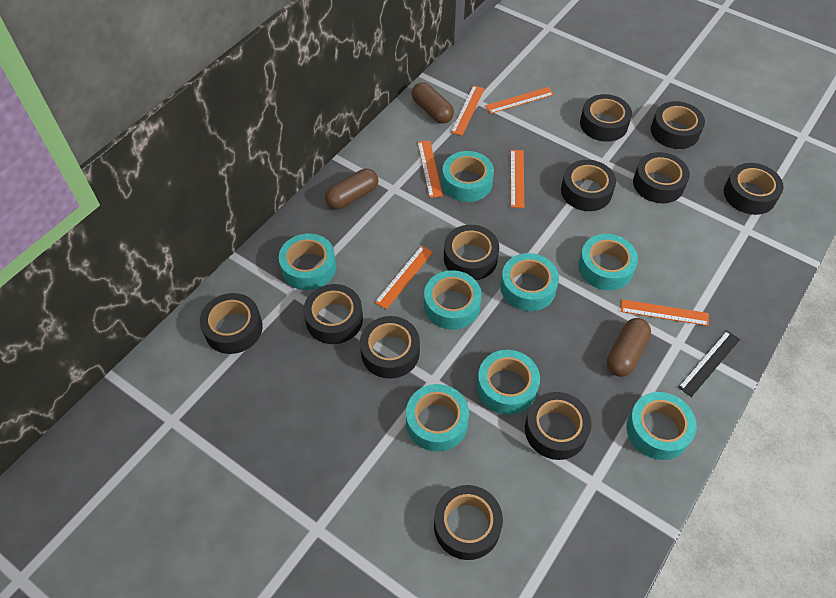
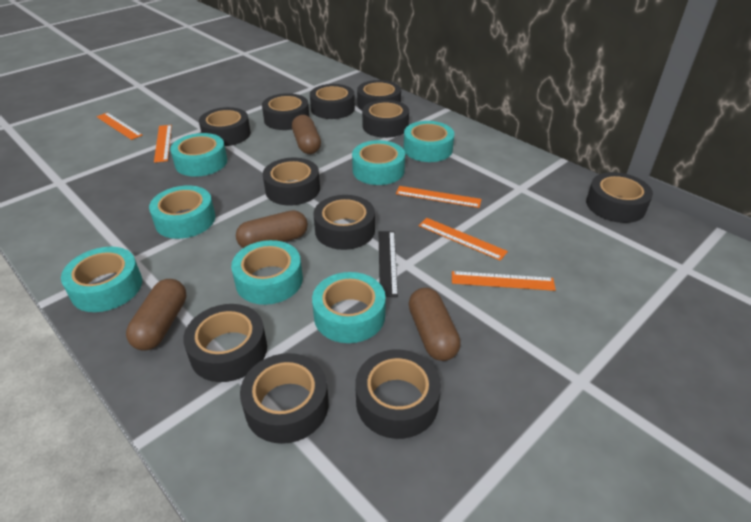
brown capsule: 3 -> 4
orange ruler: 6 -> 5
turquoise tape: 8 -> 7

